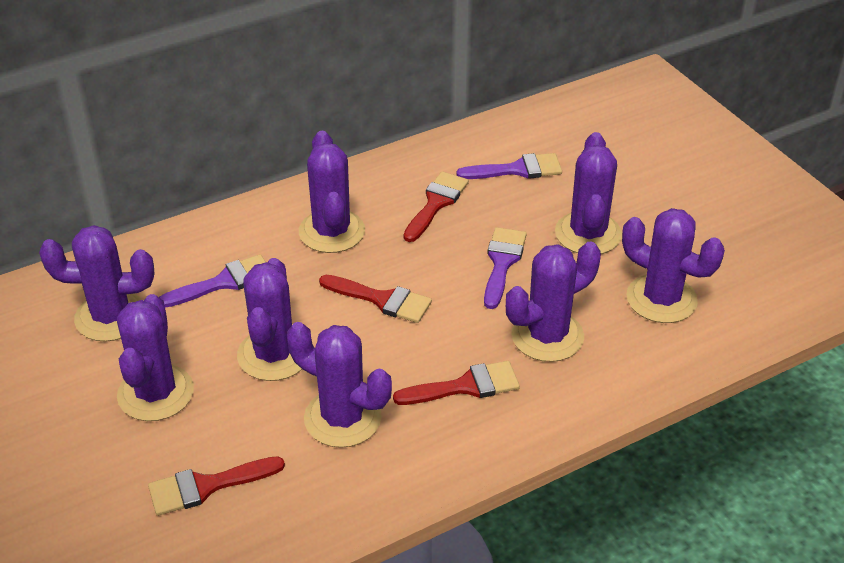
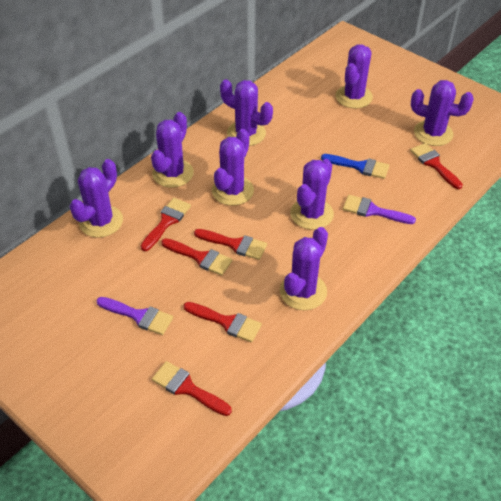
blue brush: 0 -> 1
purple brush: 3 -> 2
red brush: 4 -> 6

